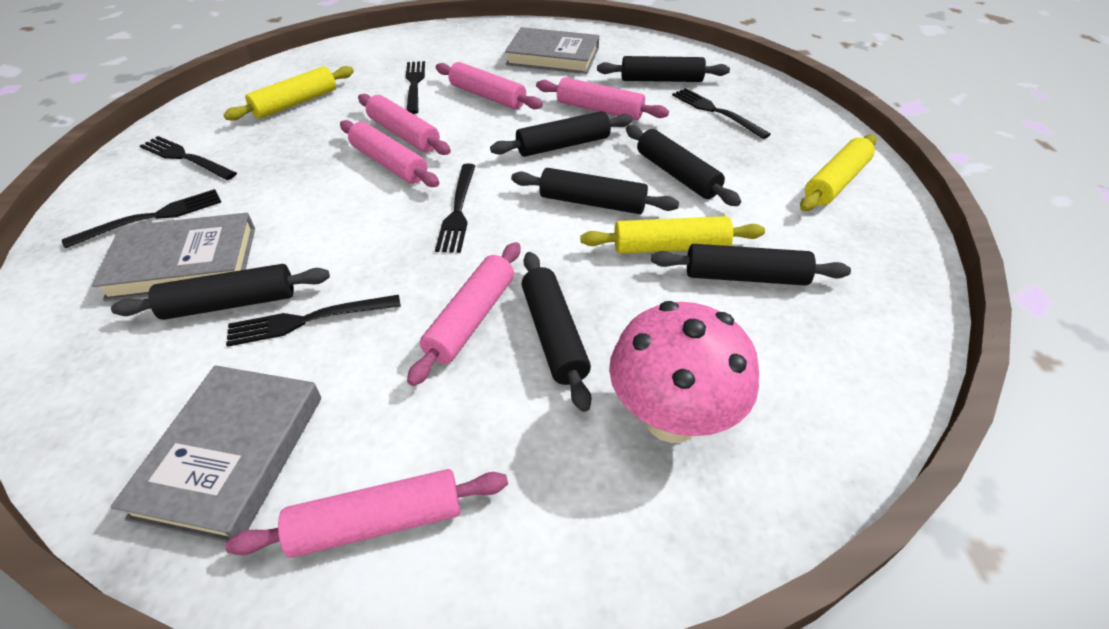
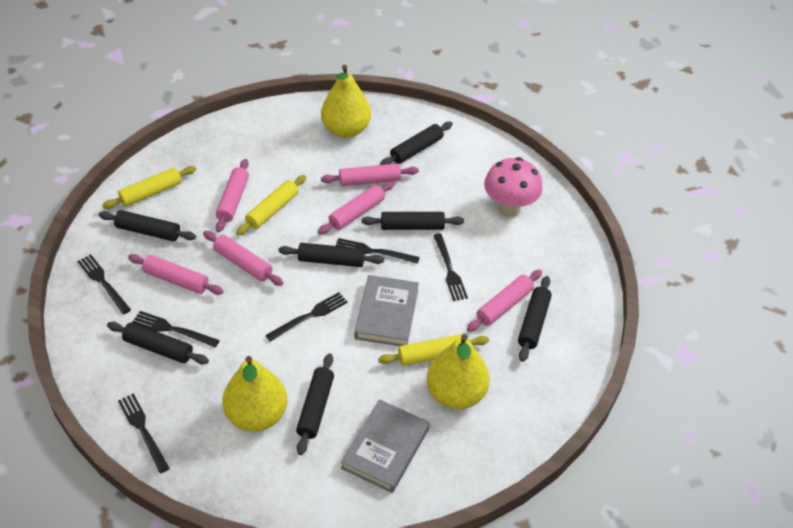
grey book: 3 -> 2
yellow pear: 0 -> 3

